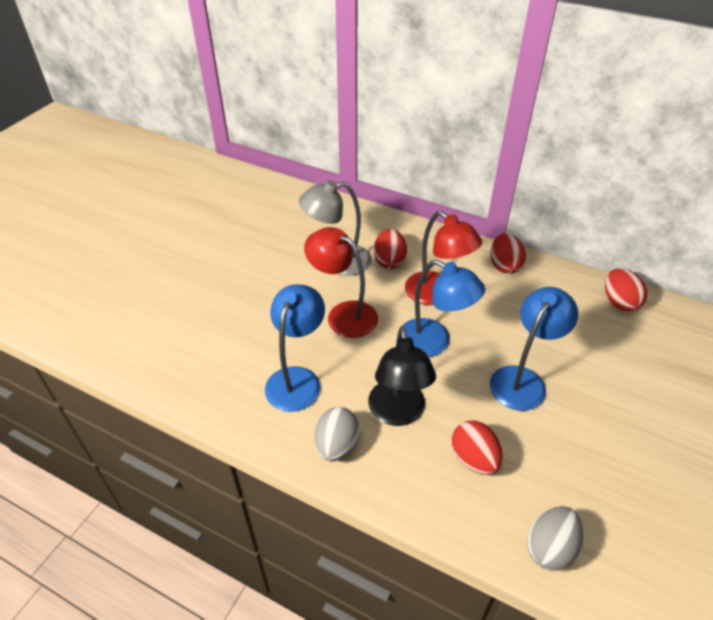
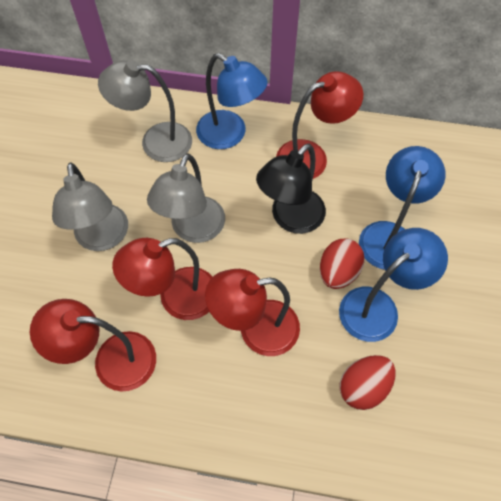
grey egg: 2 -> 0
grey lamp: 1 -> 3
red egg: 4 -> 2
red lamp: 2 -> 4

